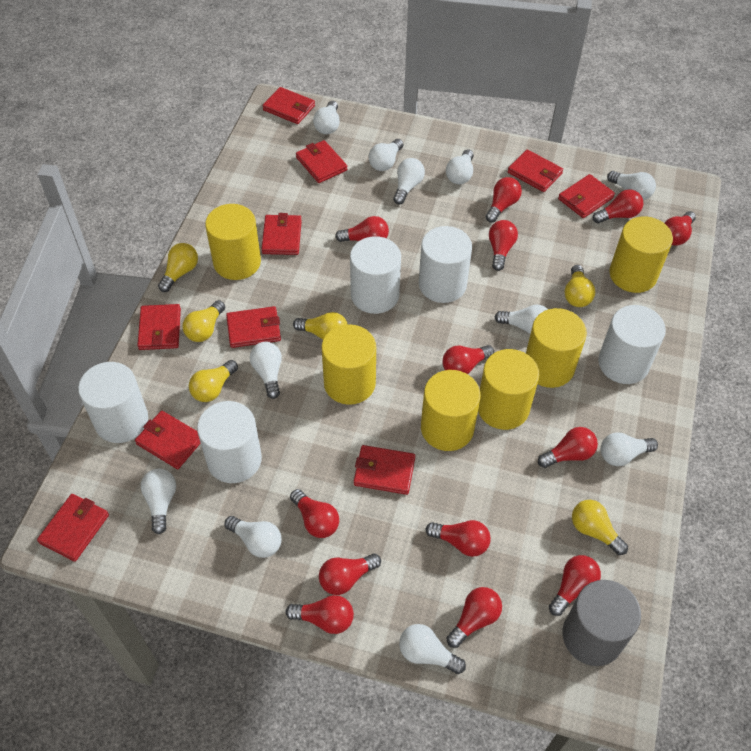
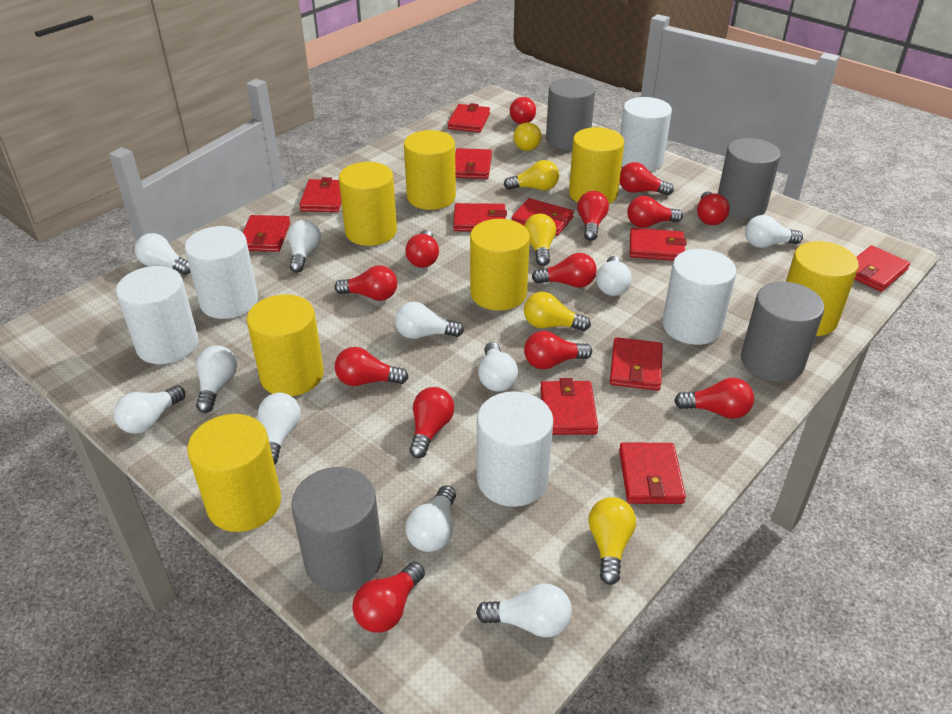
grey cylinder: 1 -> 4
red wallet: 10 -> 11
yellow cylinder: 6 -> 7
yellow light bulb: 6 -> 5

